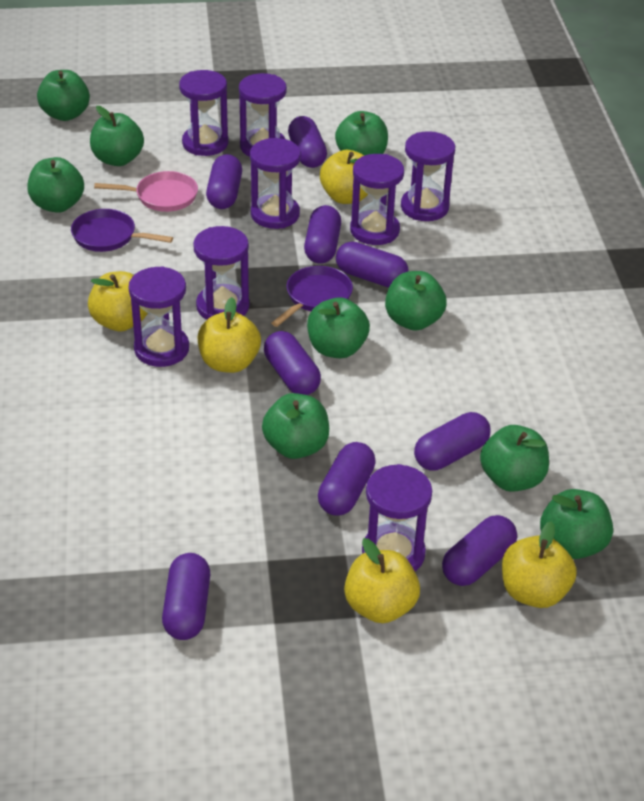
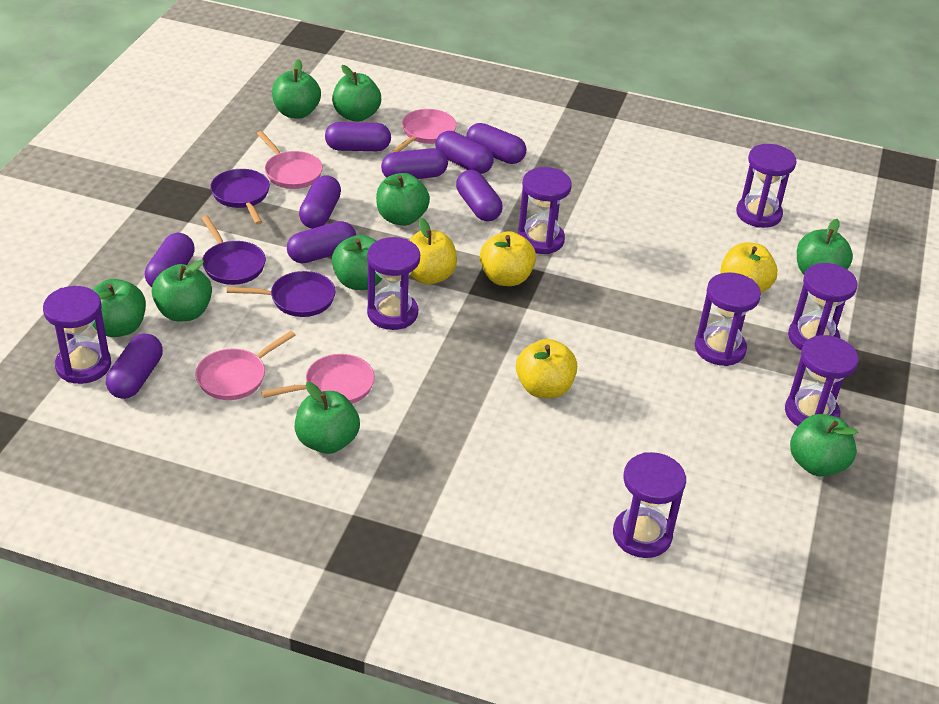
pink pan: 1 -> 4
purple pan: 2 -> 3
yellow apple: 5 -> 4

